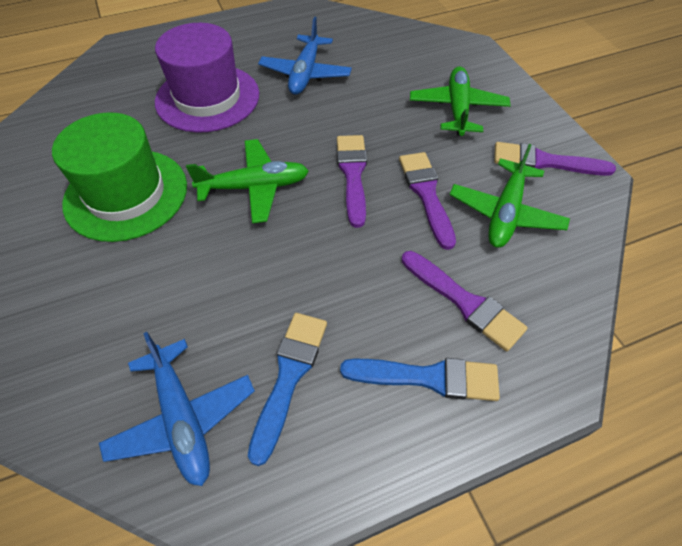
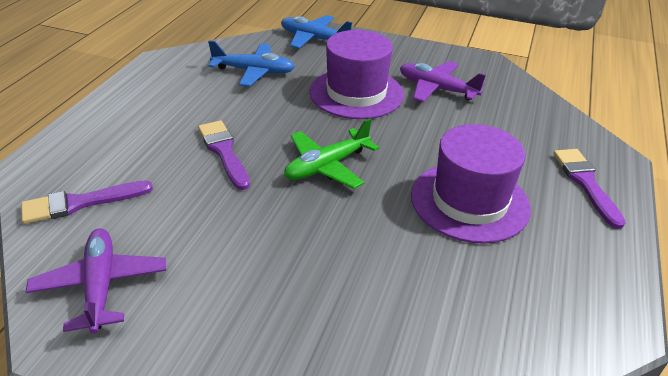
blue brush: 2 -> 0
green hat: 1 -> 0
green plane: 3 -> 1
purple brush: 4 -> 3
purple hat: 1 -> 2
purple plane: 0 -> 2

